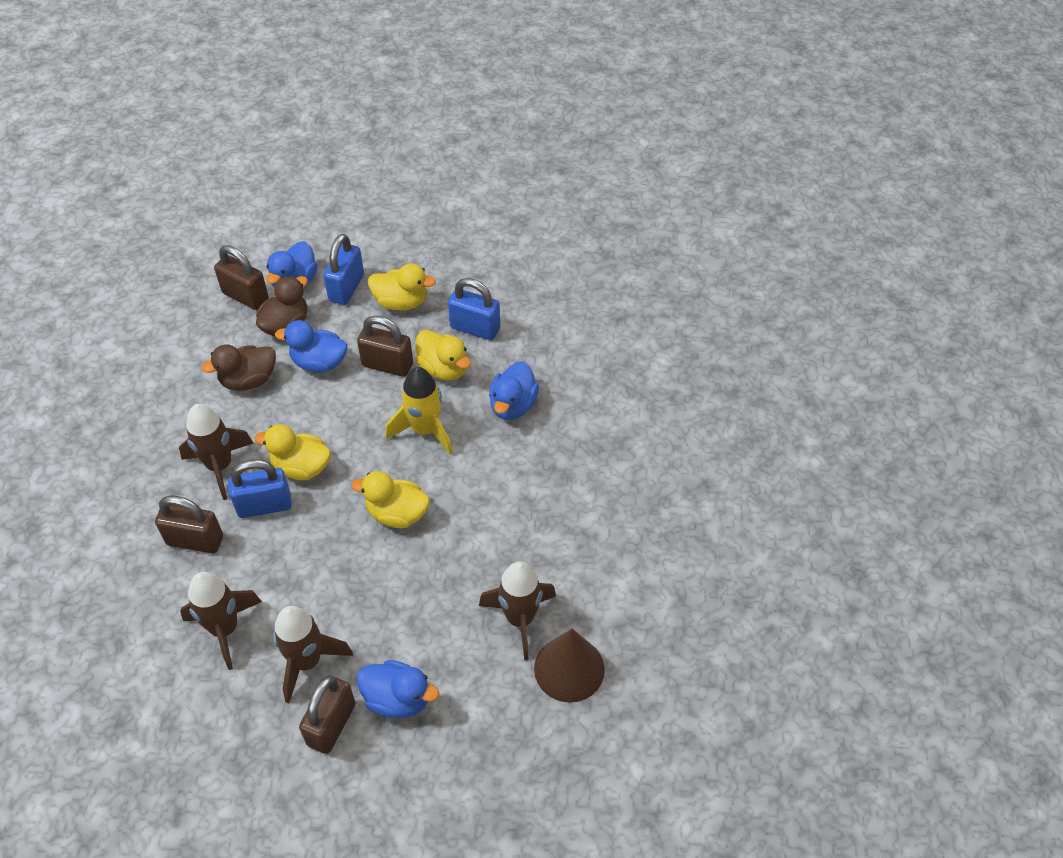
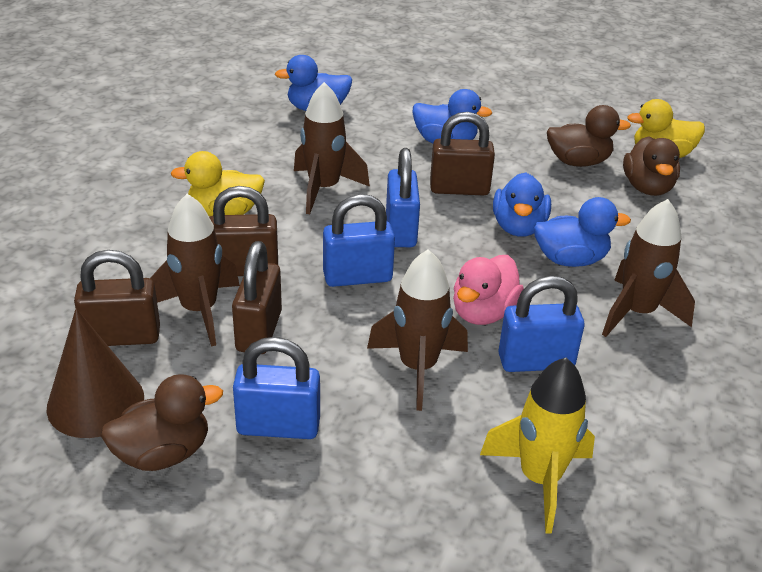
blue padlock: 3 -> 4
brown duck: 2 -> 3
pink duck: 0 -> 1
yellow duck: 4 -> 2

